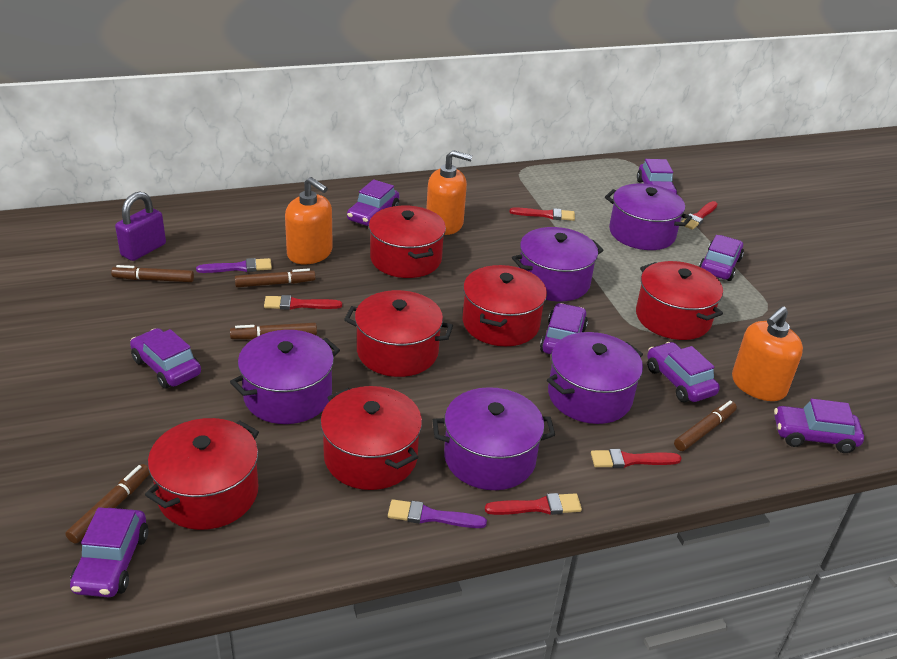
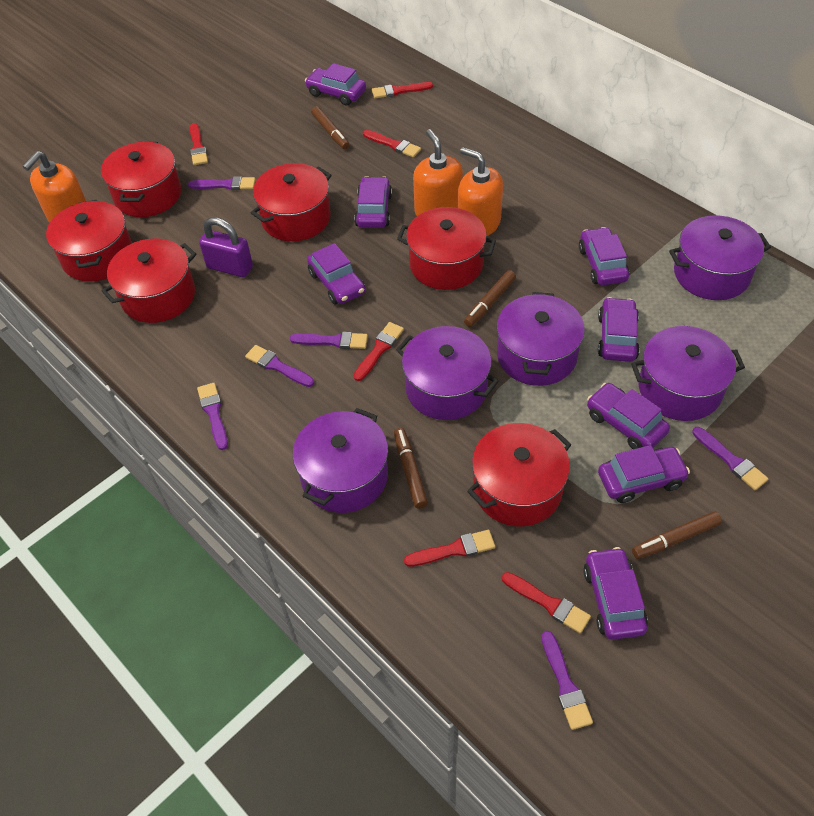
brown marker: 5 -> 4
purple brush: 2 -> 6
red brush: 5 -> 6

